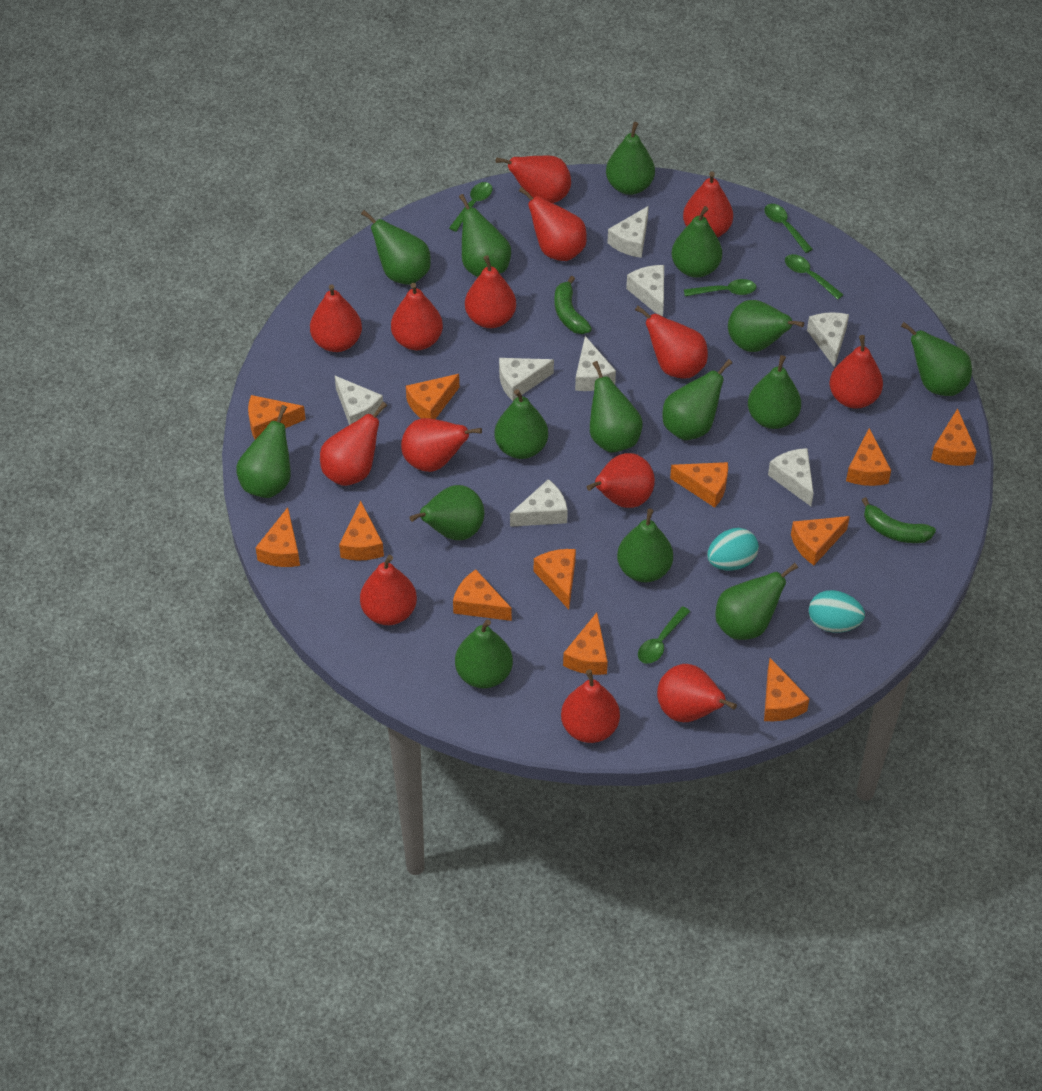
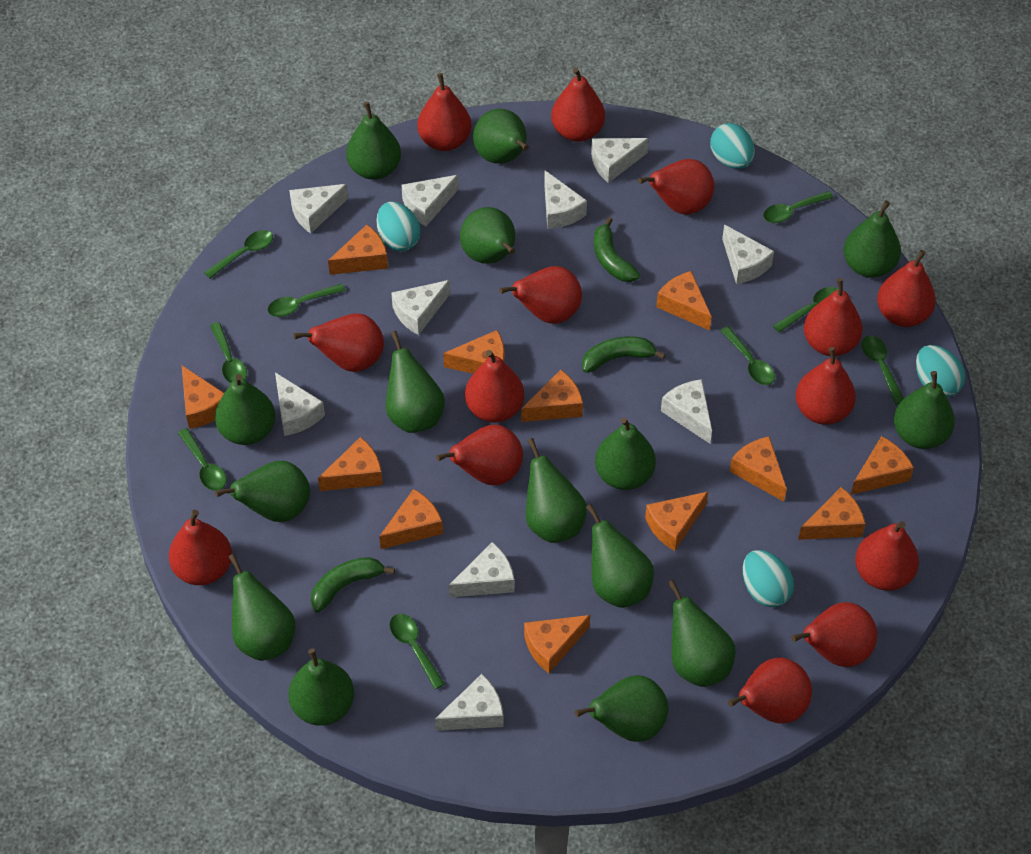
green banana: 2 -> 3
green spoon: 5 -> 9
turquoise egg: 2 -> 4
white cheese: 8 -> 10

